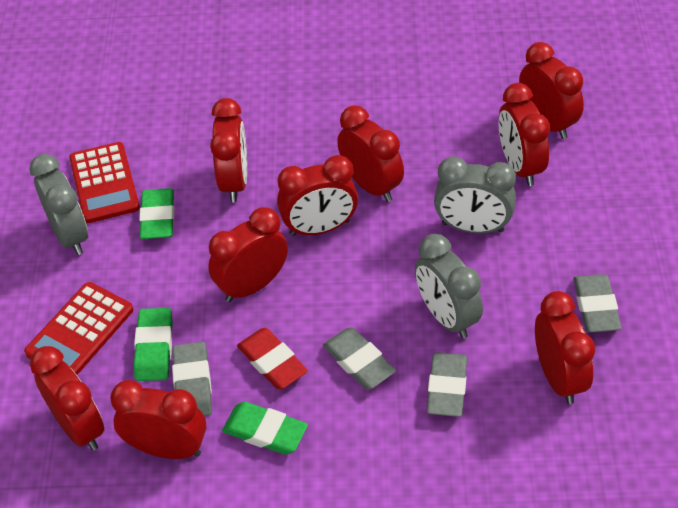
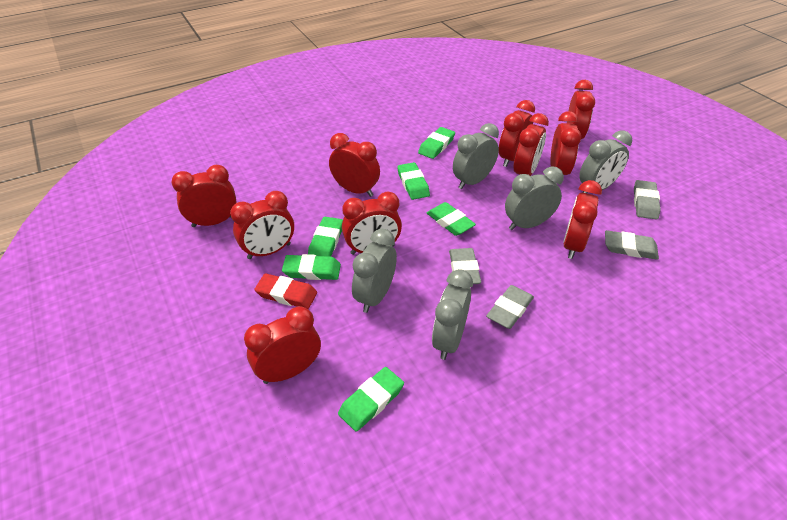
green eraser: 3 -> 6
grey clock: 3 -> 5
red calculator: 2 -> 0
red clock: 9 -> 10

